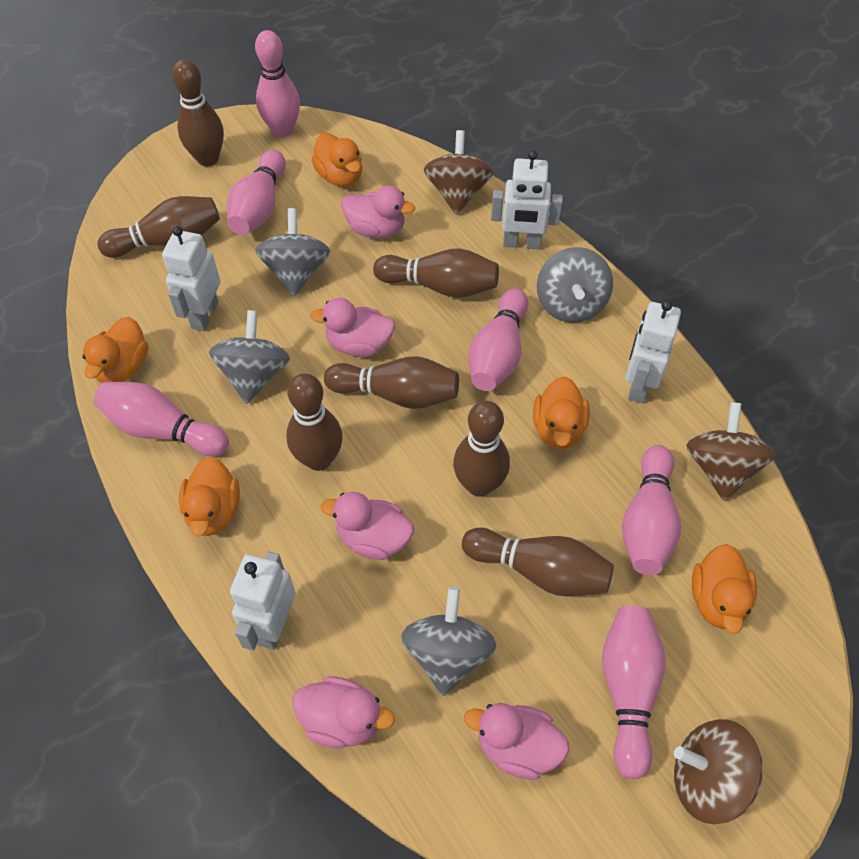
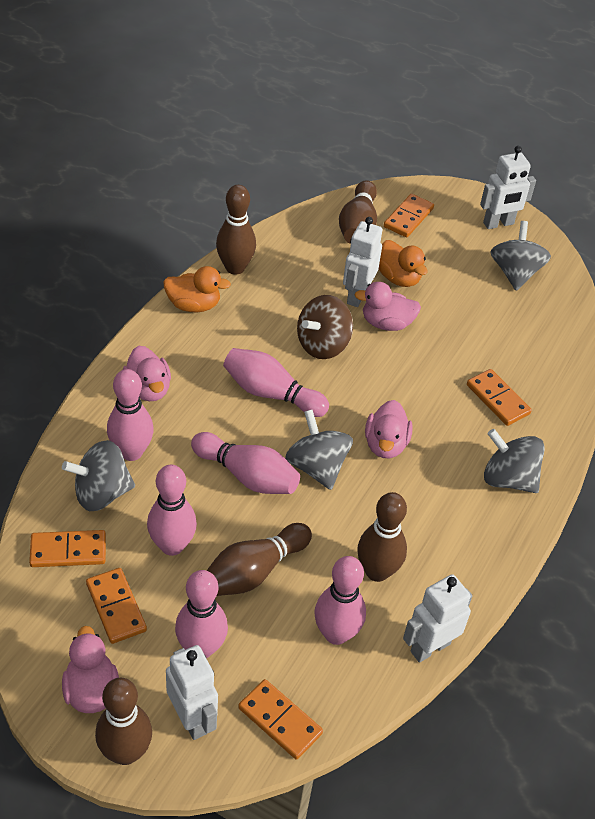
brown bowling pin: 7 -> 5
brown spinning top: 3 -> 1
orange domino: 0 -> 5
orange duck: 5 -> 2
pink duck: 5 -> 4

